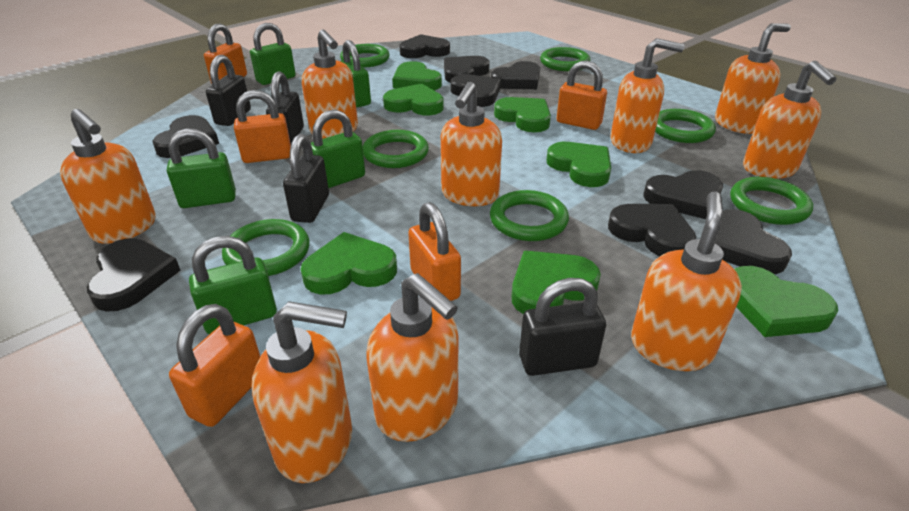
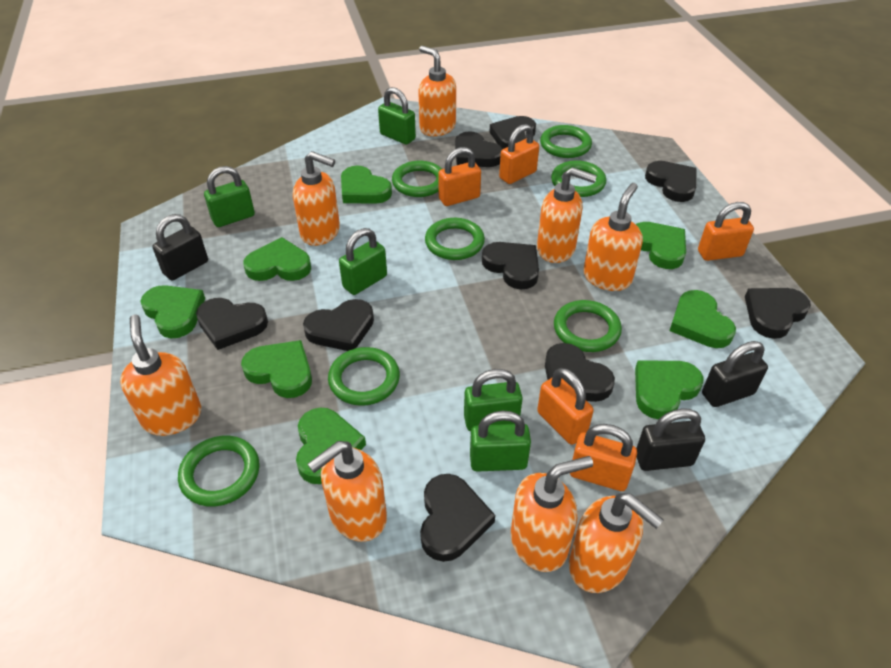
black padlock: 4 -> 3
green heart: 7 -> 8
orange soap dispenser: 9 -> 8

